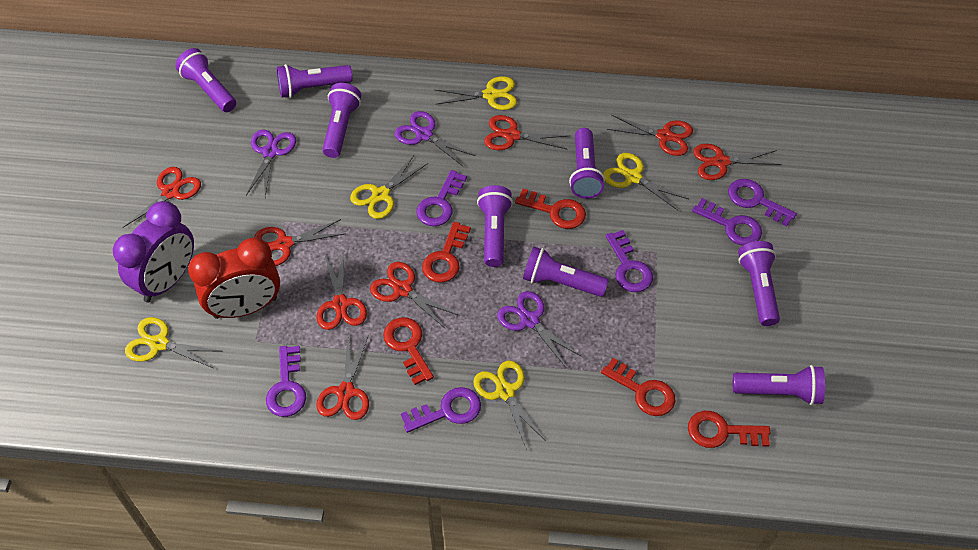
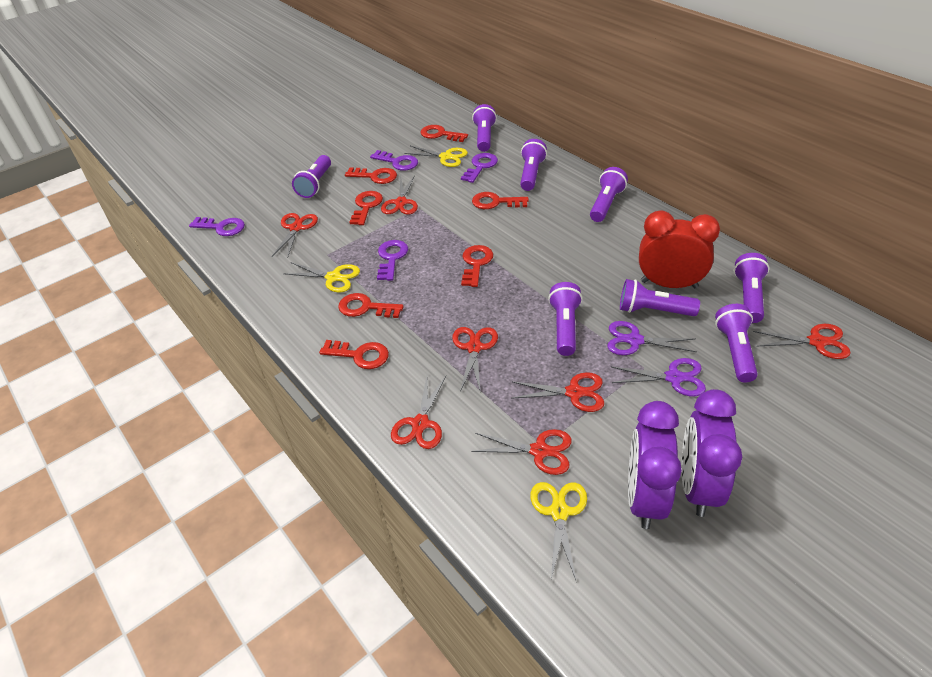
purple clock: 1 -> 2
purple key: 6 -> 4
purple scissors: 3 -> 2
red key: 5 -> 7
red scissors: 8 -> 7
yellow scissors: 5 -> 3

